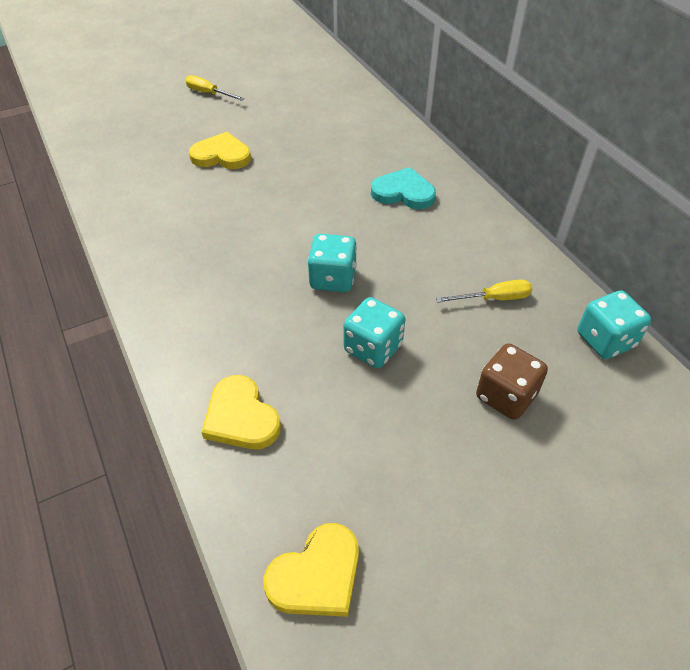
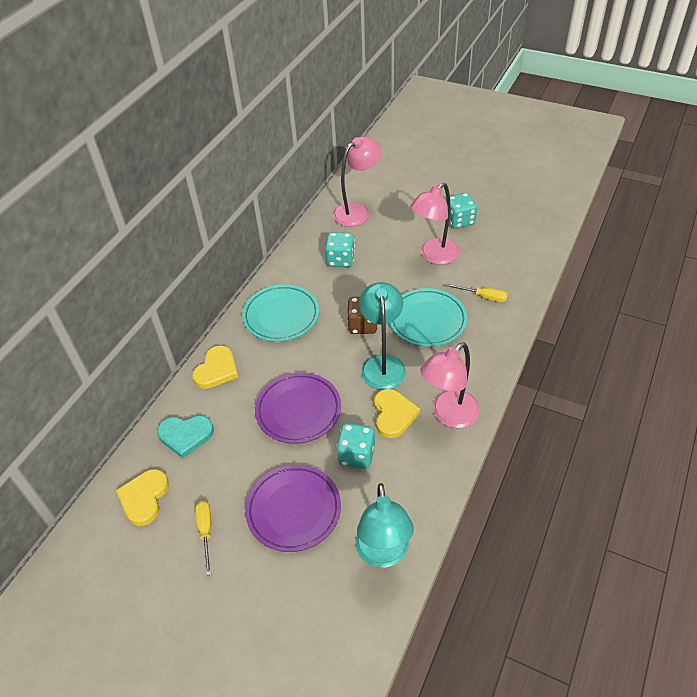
pink lamp: 0 -> 3
purple plate: 0 -> 2
turquoise lamp: 0 -> 2
turquoise plate: 0 -> 2

